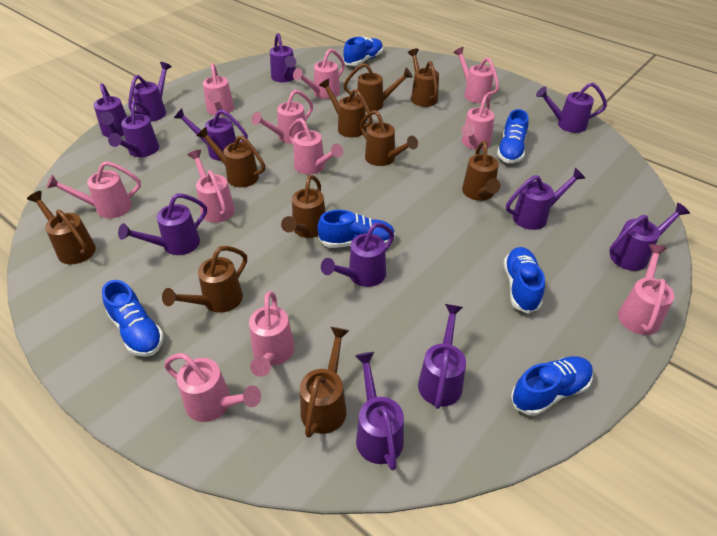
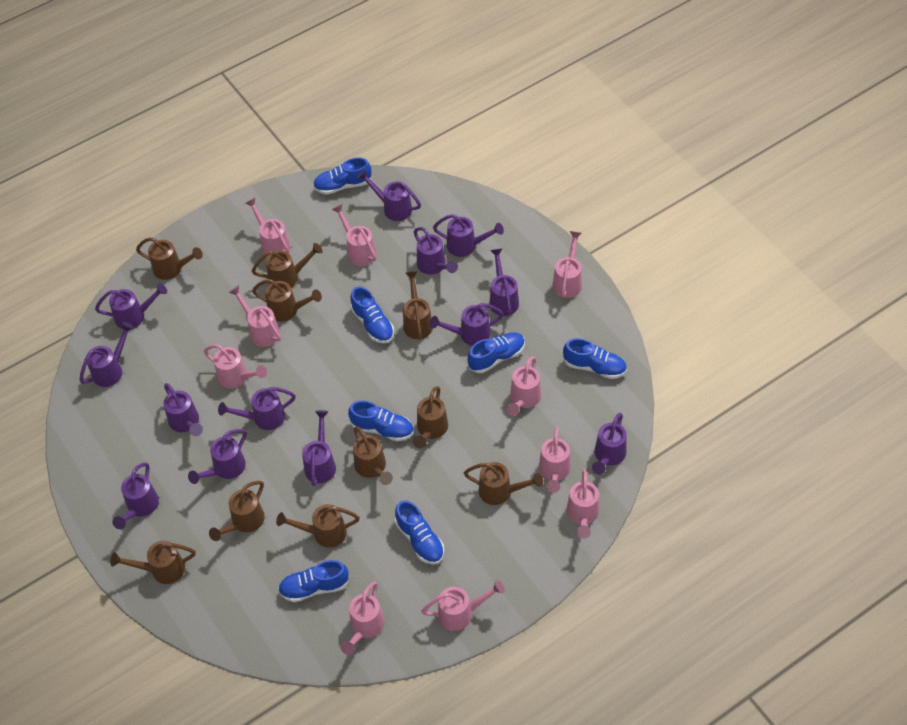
blue shoe: 6 -> 7
pink watering can: 11 -> 10
purple watering can: 12 -> 13

